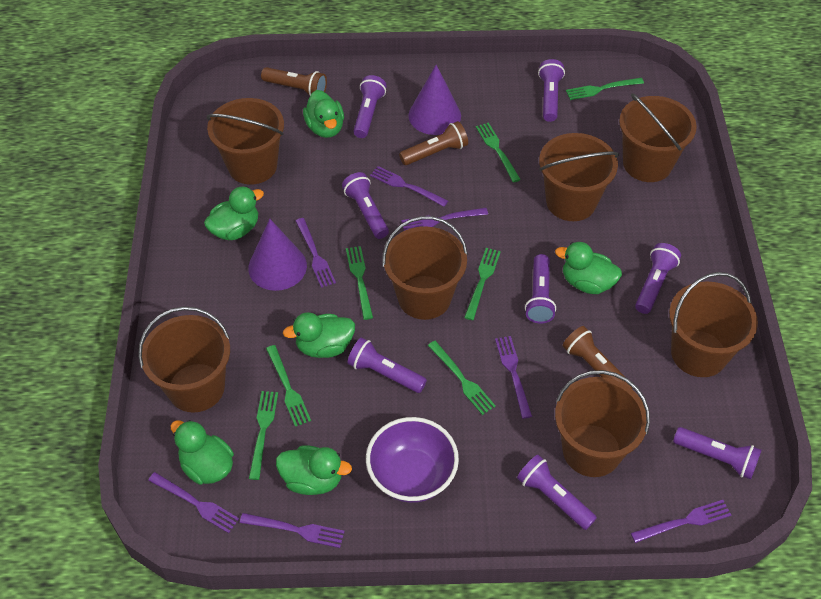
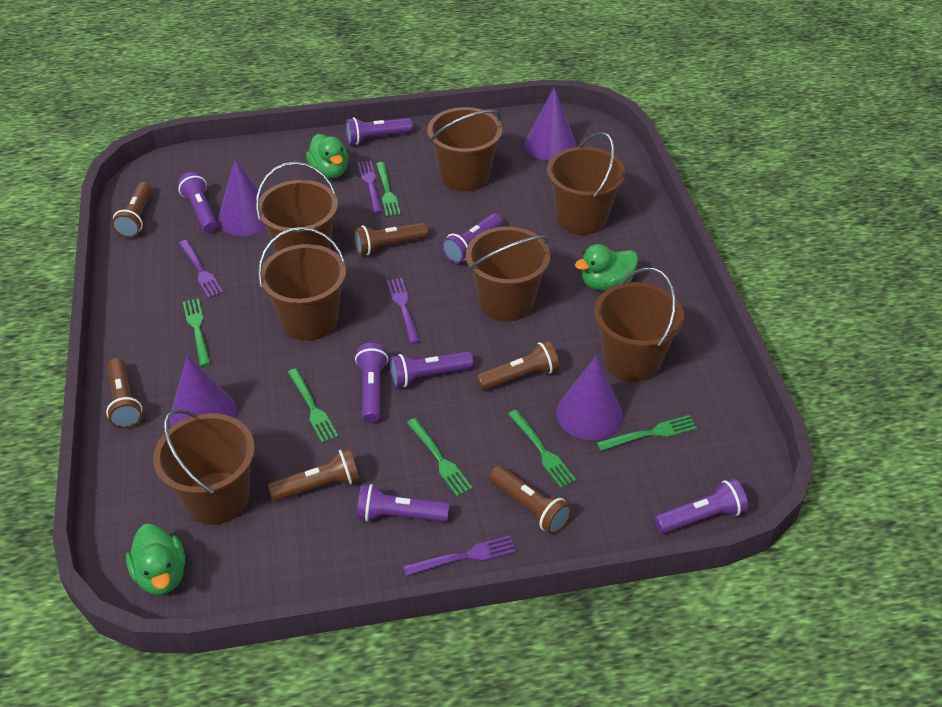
brown flashlight: 3 -> 6
green duck: 6 -> 3
green fork: 7 -> 6
purple bowl: 1 -> 0
purple cone: 2 -> 4
purple flashlight: 8 -> 7
purple fork: 7 -> 4

